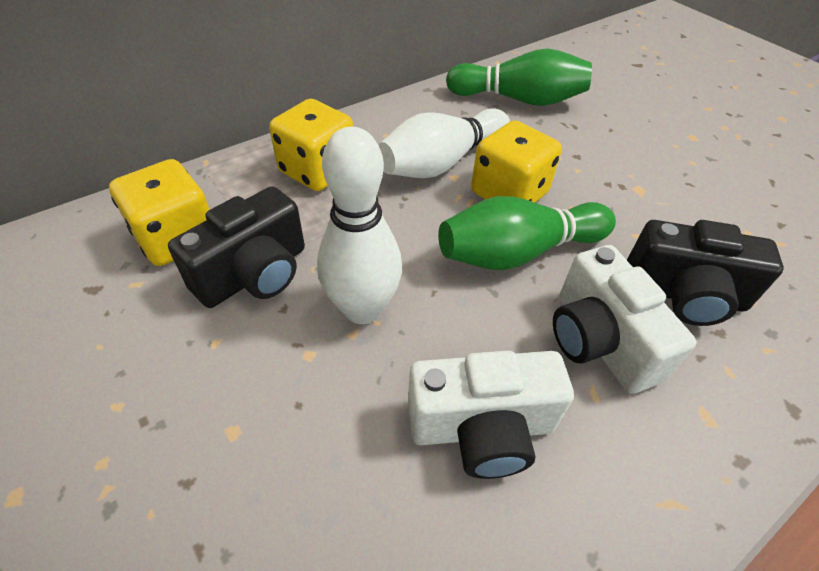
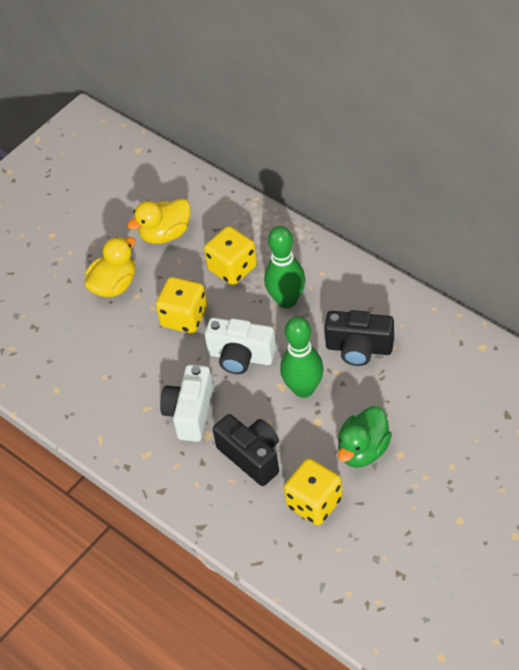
green duck: 0 -> 1
white bowling pin: 2 -> 0
yellow duck: 0 -> 2

